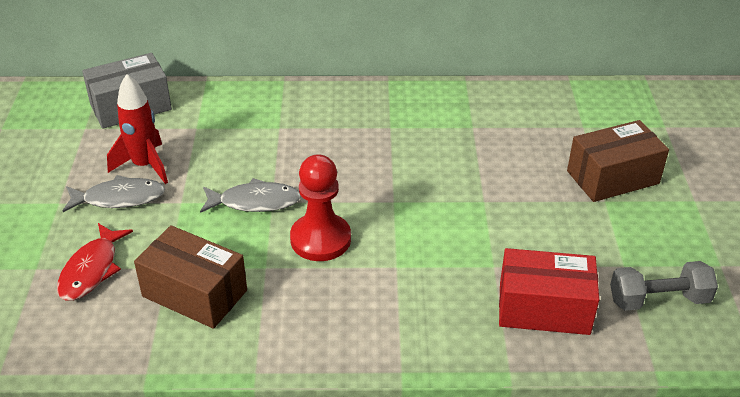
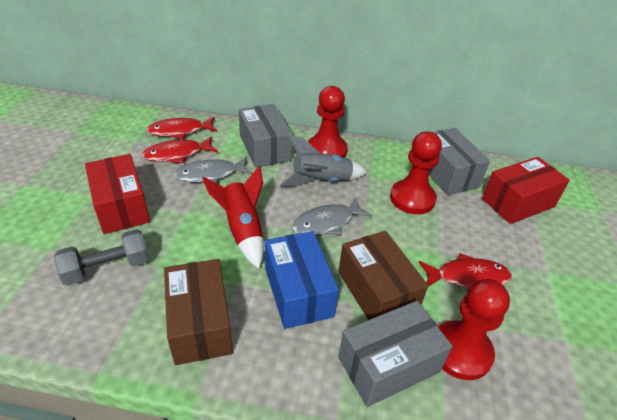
blue box: 0 -> 1
grey box: 1 -> 3
grey rocket: 0 -> 1
red box: 1 -> 2
red fish: 1 -> 3
red pawn: 1 -> 3

